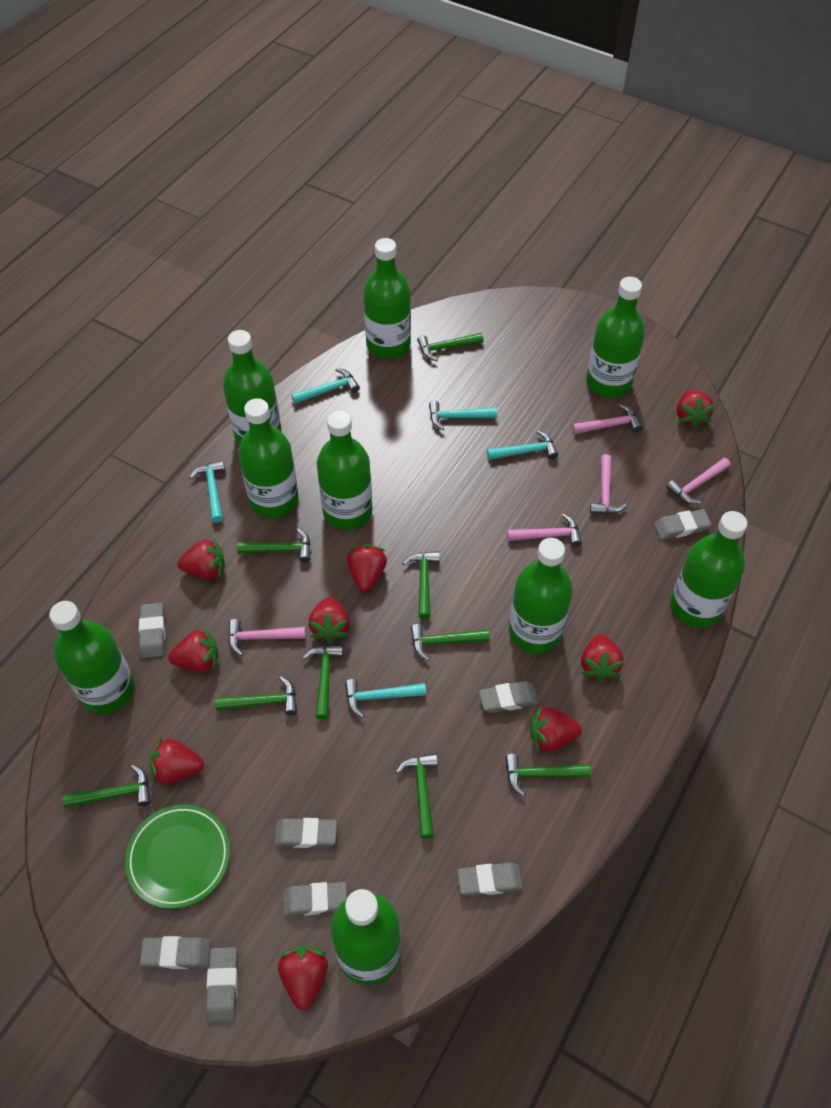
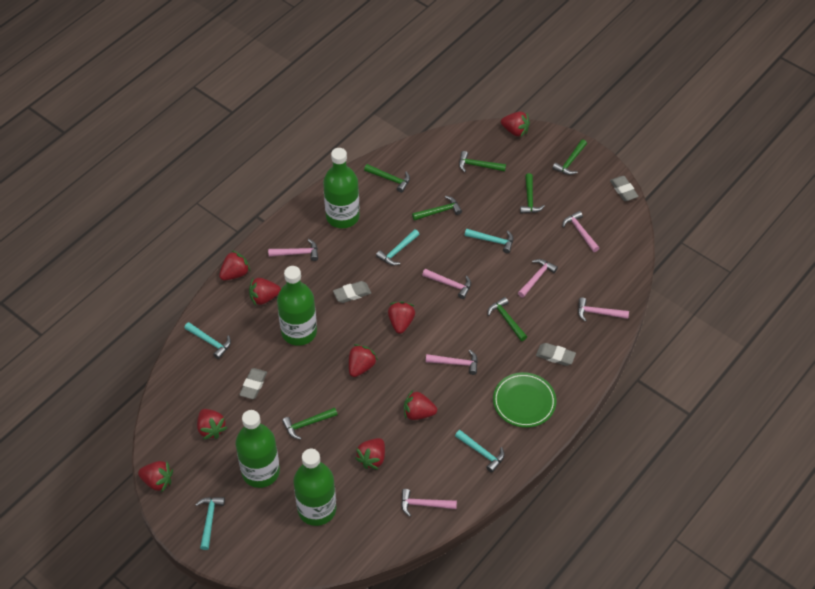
green bottle: 9 -> 4
green hammer: 9 -> 7
grey eraser: 8 -> 4
pink hammer: 5 -> 7

